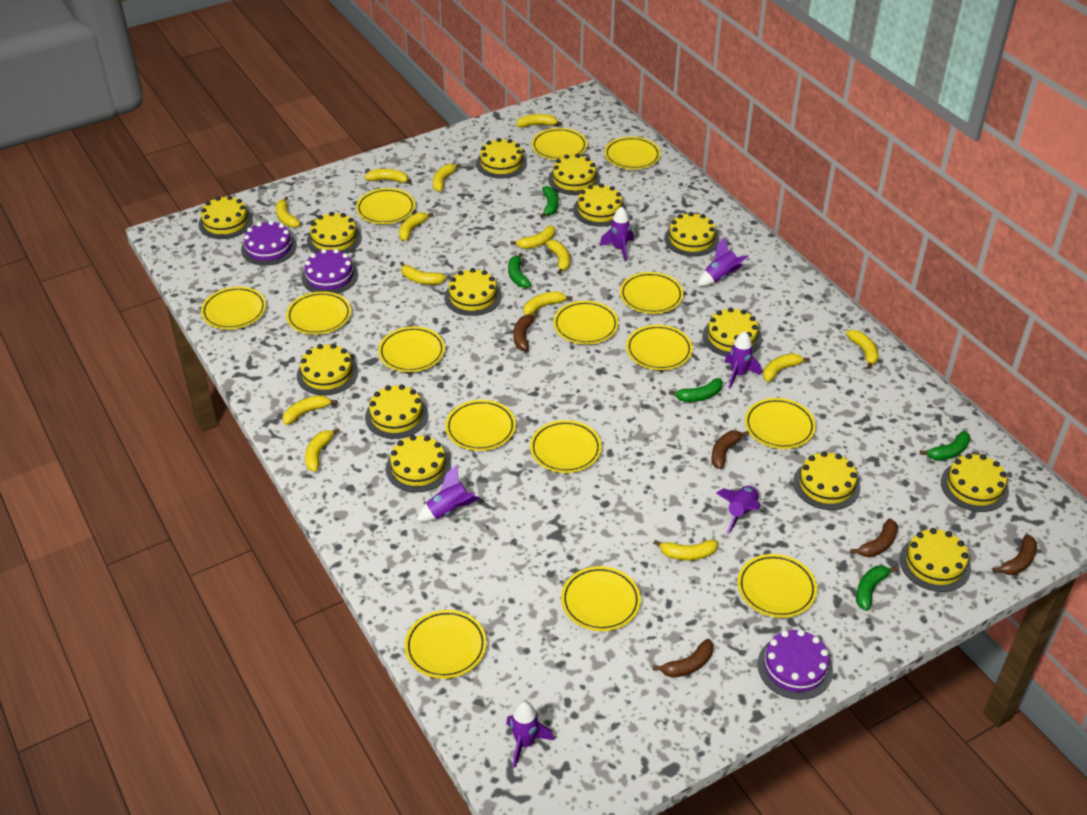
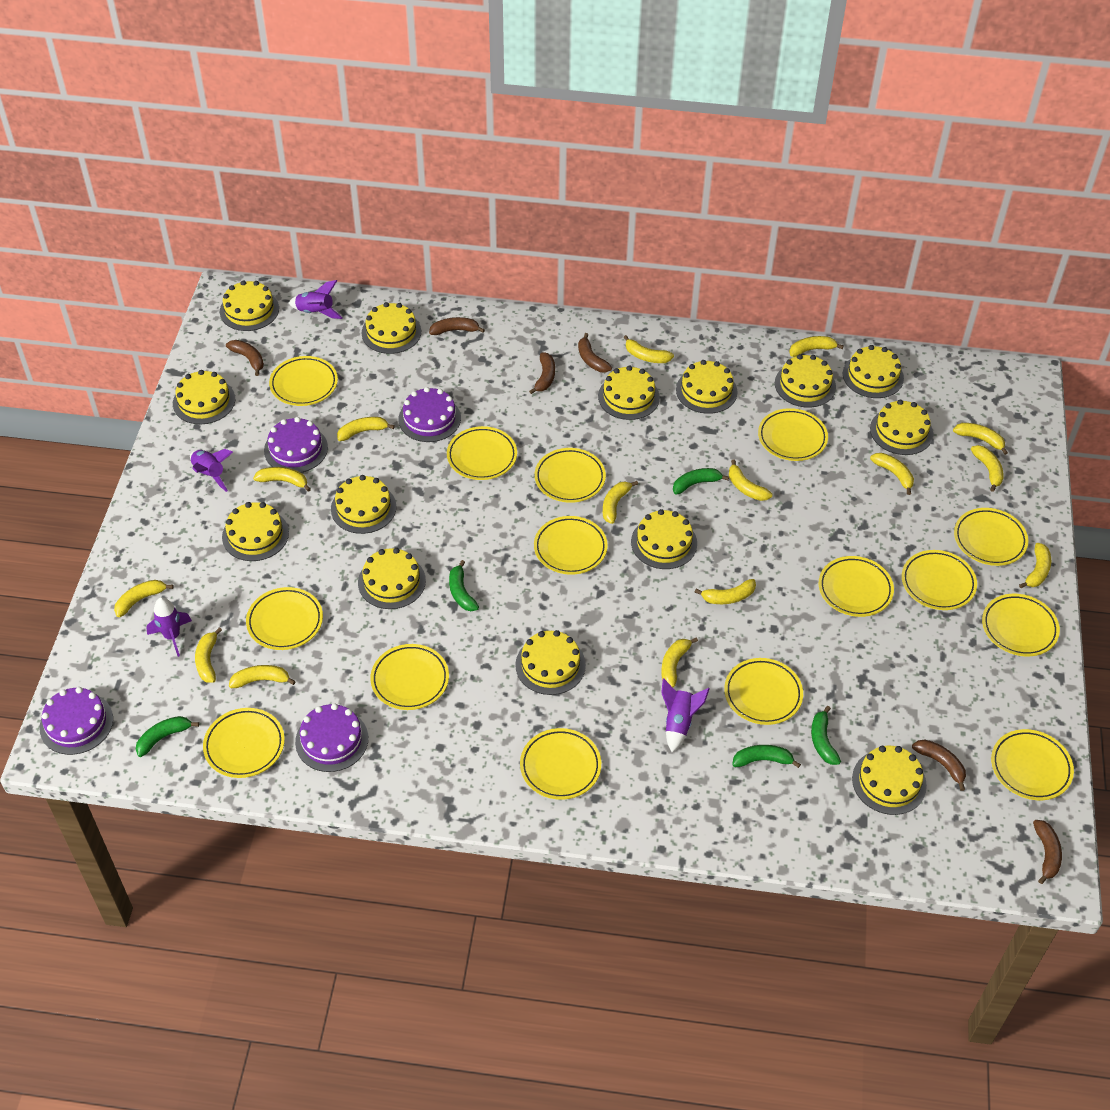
brown banana: 5 -> 6
purple cake: 3 -> 4
purple rocket: 6 -> 4
yellow banana: 14 -> 15

